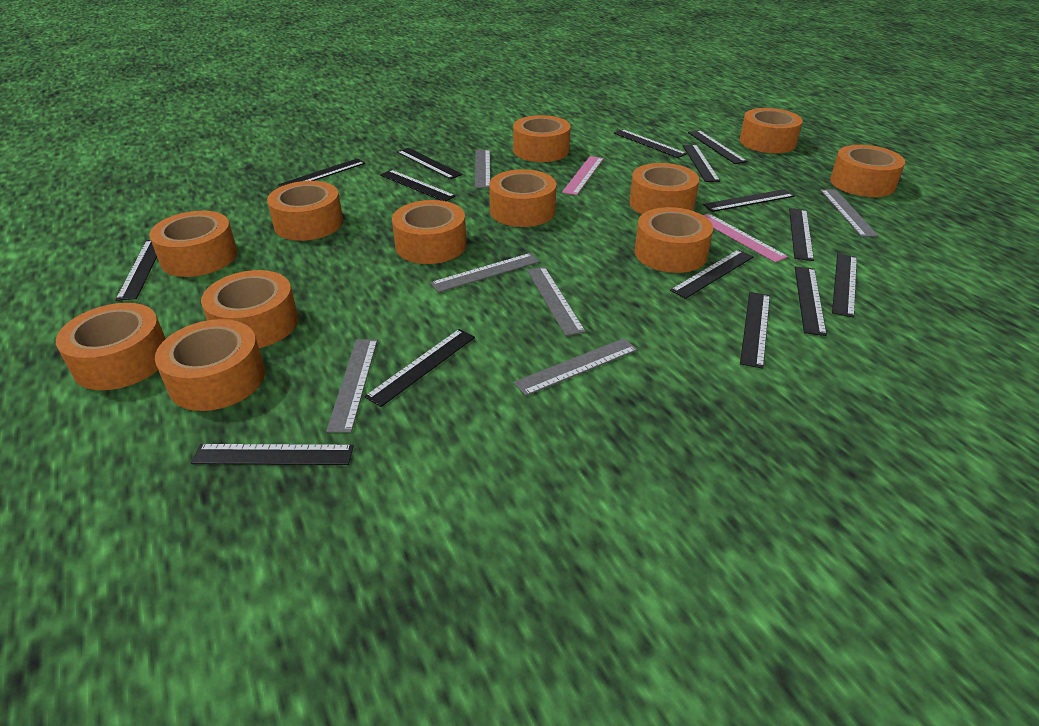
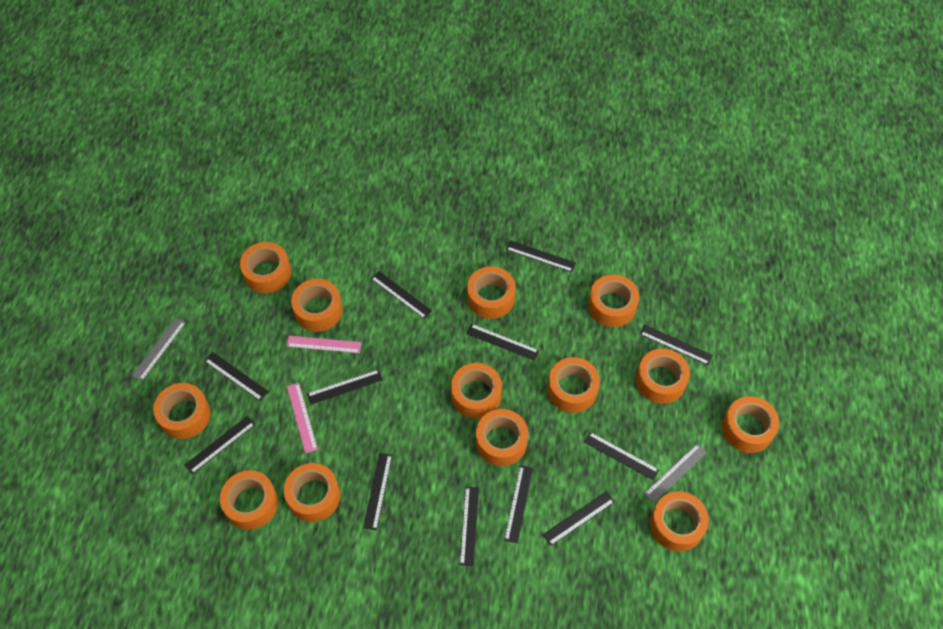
black ruler: 15 -> 12
grey ruler: 6 -> 2
orange tape: 12 -> 13

